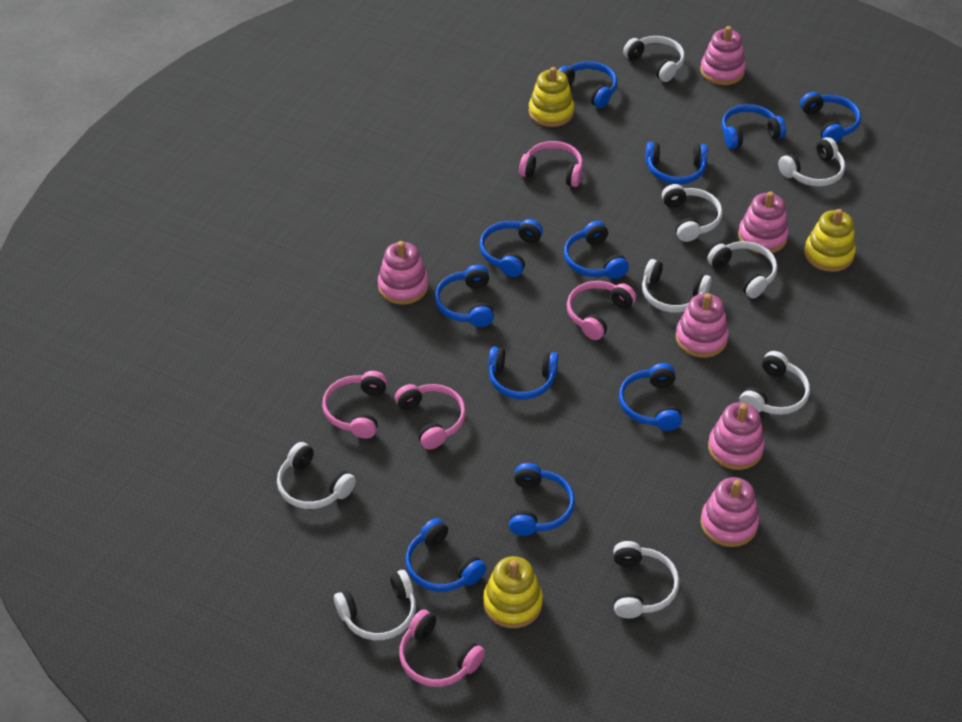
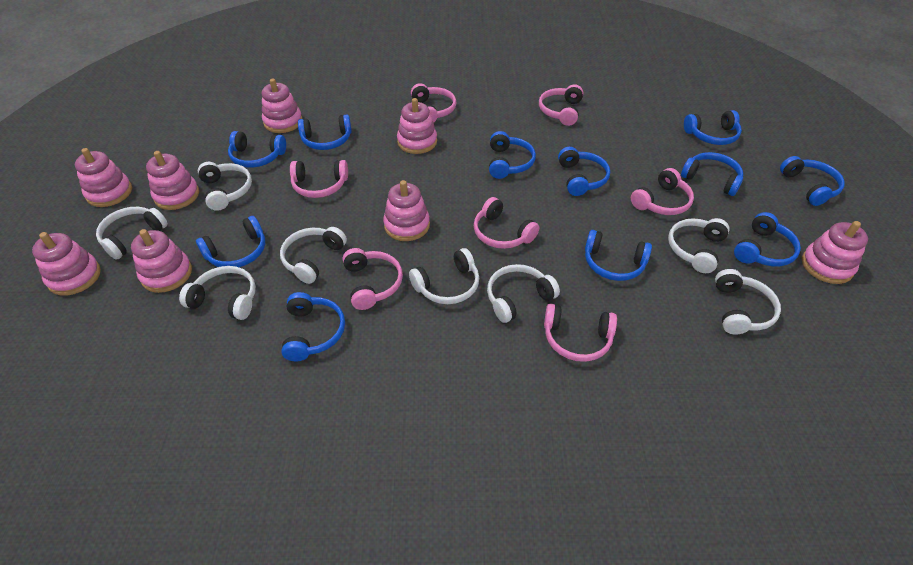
pink headphones: 5 -> 7
pink stacking toy: 6 -> 8
white headphones: 9 -> 8
yellow stacking toy: 3 -> 0

